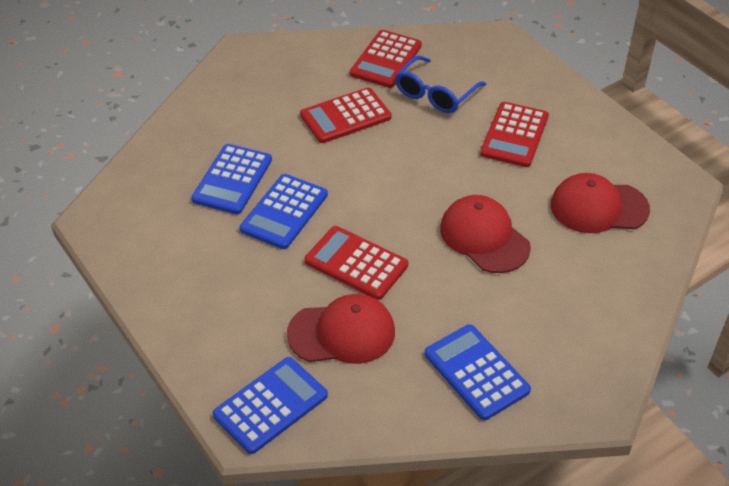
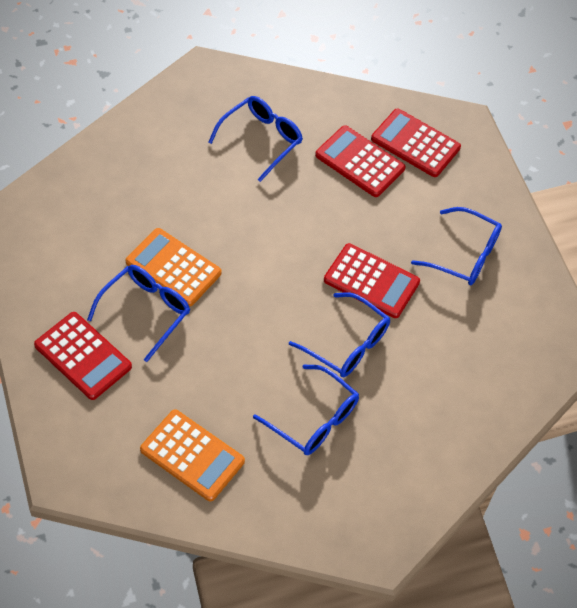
blue calculator: 4 -> 0
blue glasses: 1 -> 5
orange calculator: 0 -> 2
red cap: 3 -> 0

